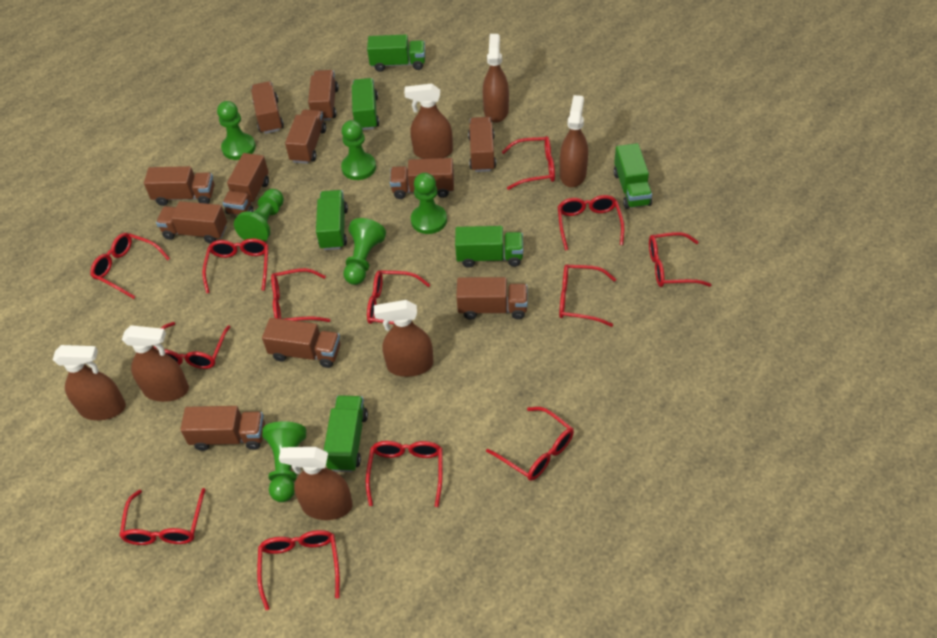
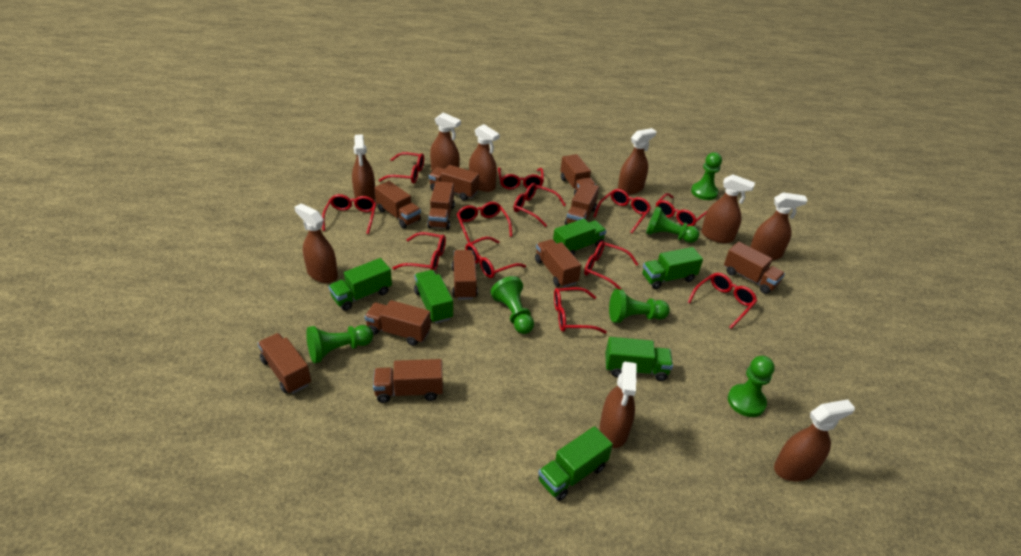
brown spray bottle: 7 -> 9
red glasses: 13 -> 12

